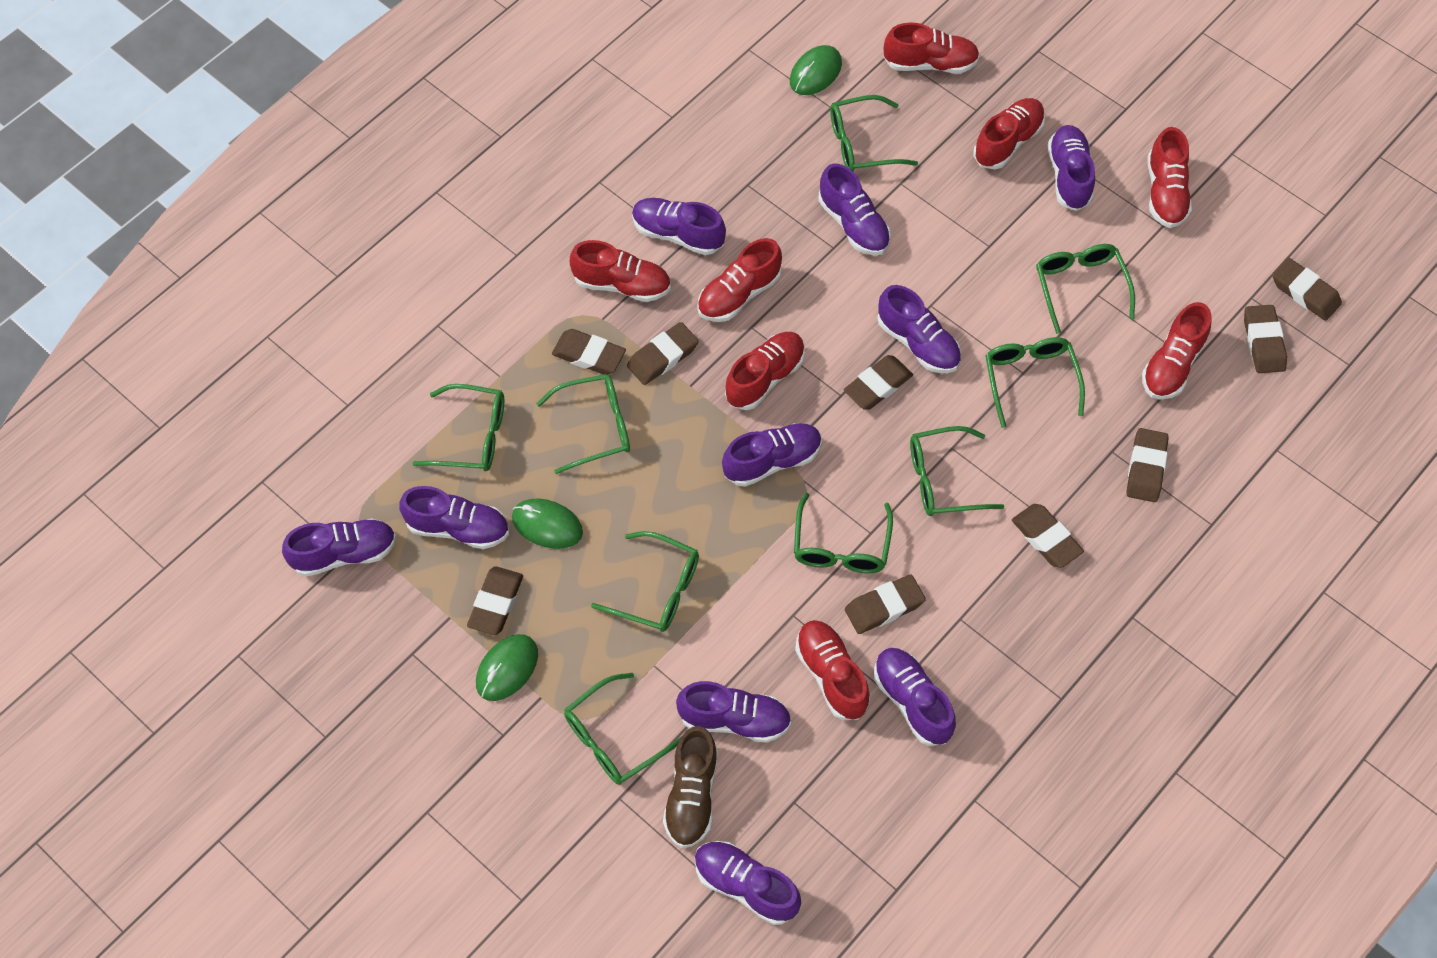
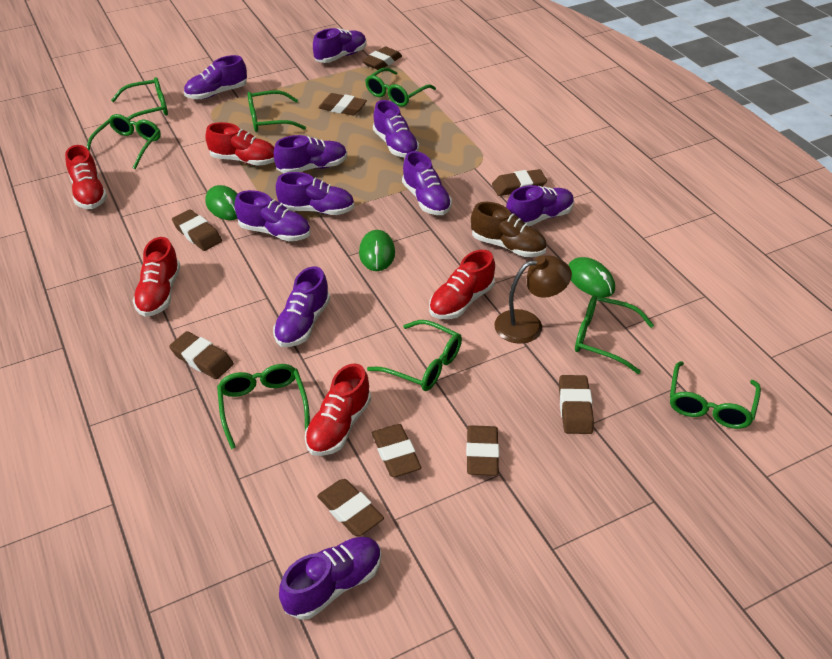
brown lamp: 0 -> 1
green glasses: 9 -> 8
red shoe: 8 -> 5

